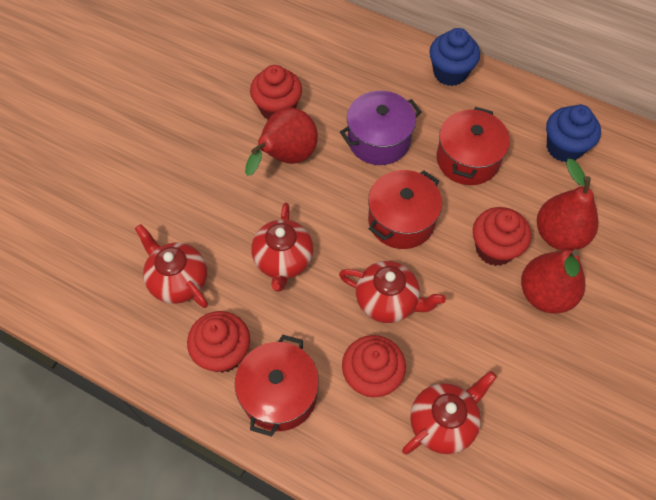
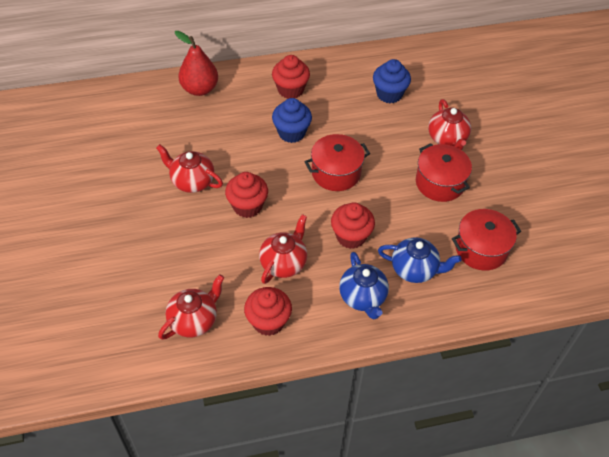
blue teapot: 0 -> 2
purple pot: 1 -> 0
red pear: 3 -> 1

